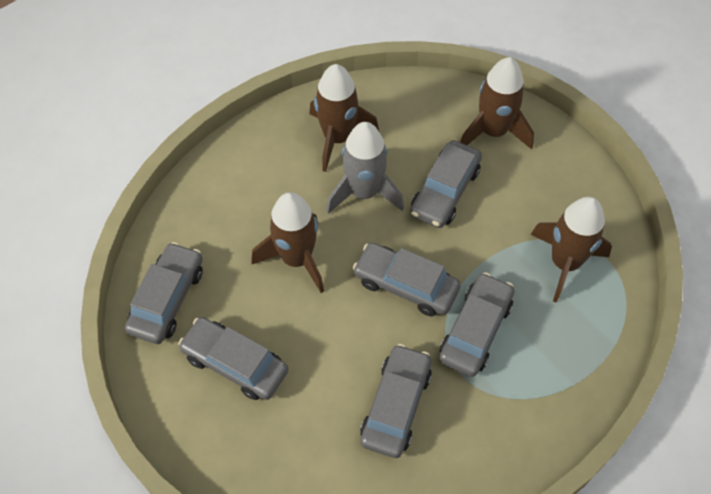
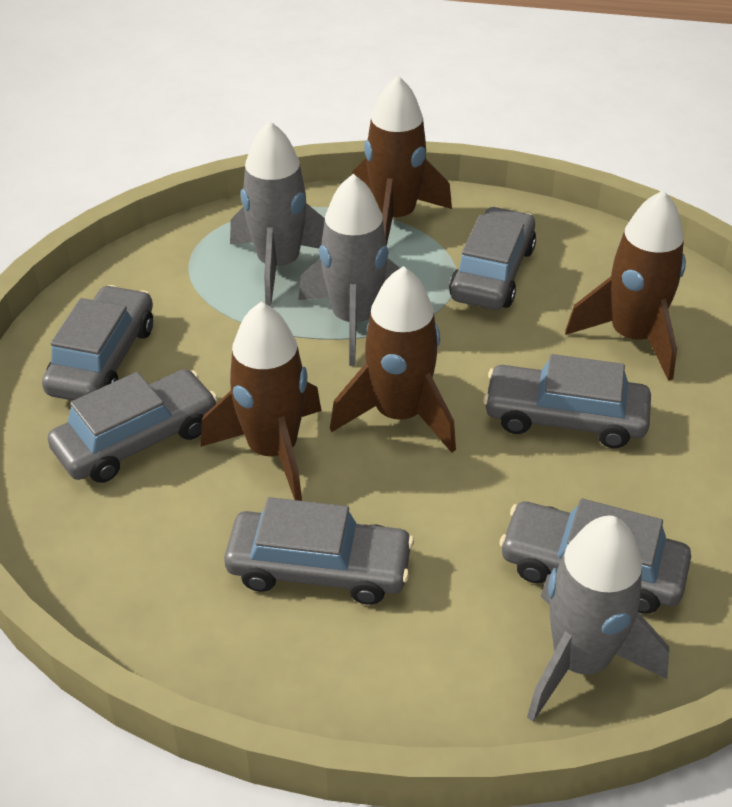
grey rocket: 1 -> 3

